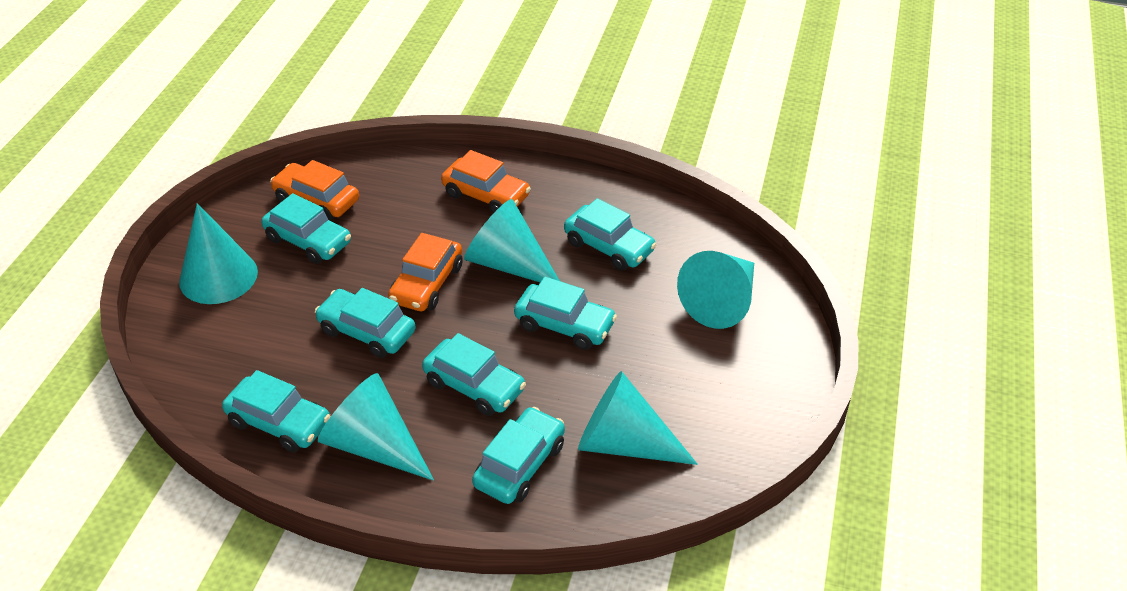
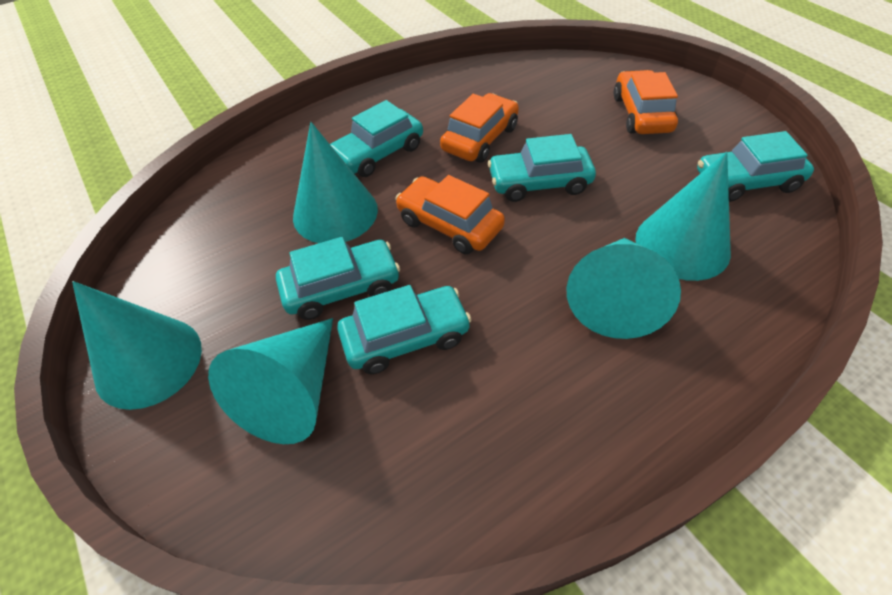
turquoise car: 7 -> 5

